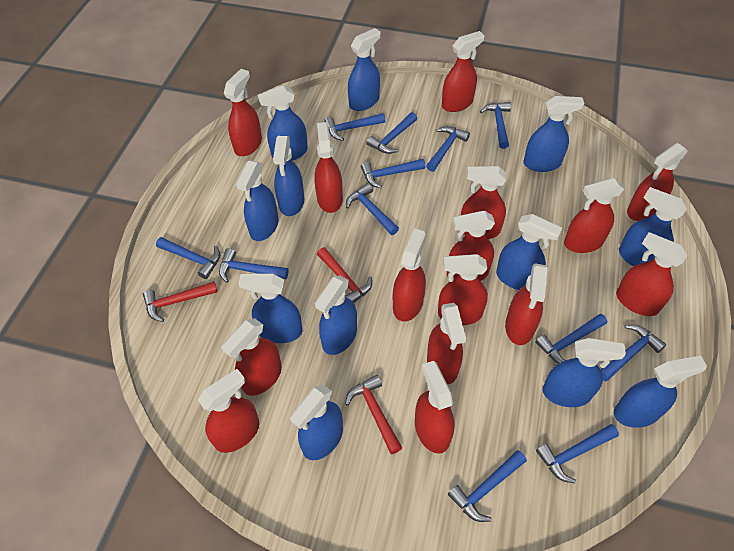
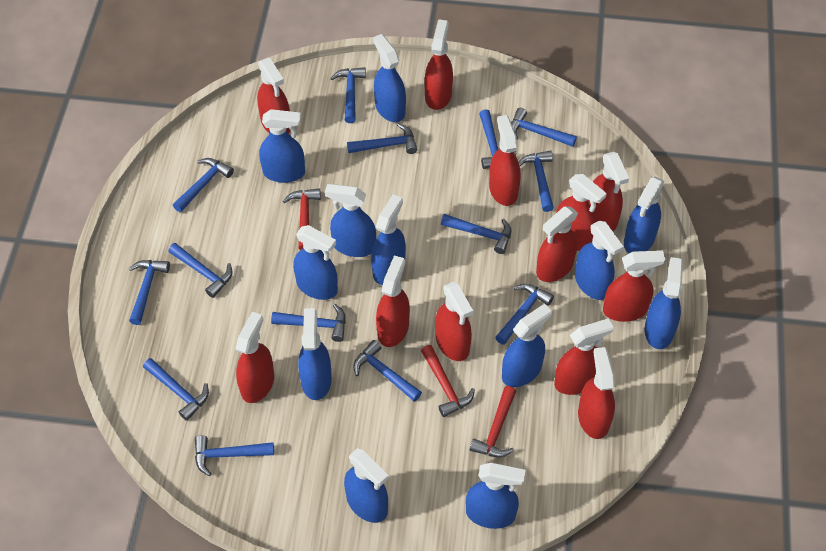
blue hammer: 12 -> 14
red spray bottle: 15 -> 12

